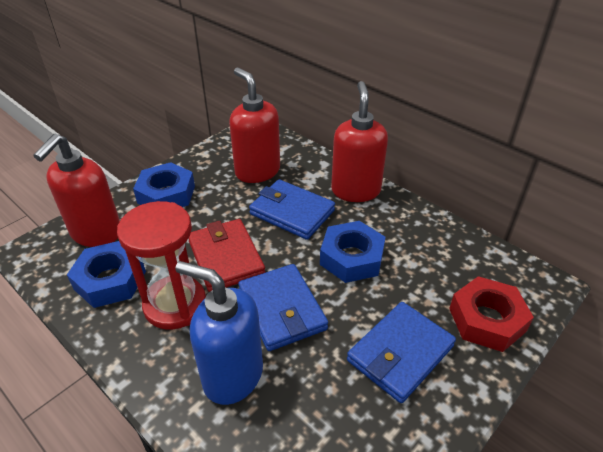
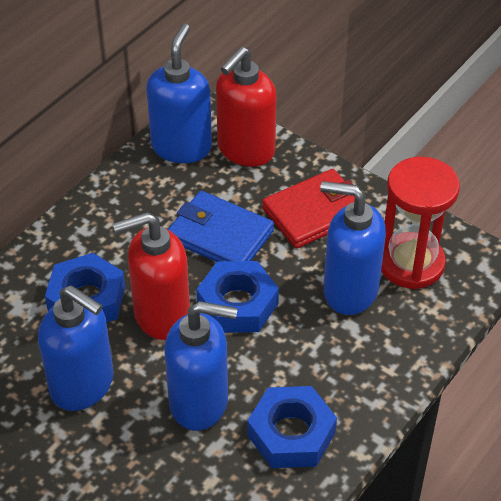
blue soap dispenser: 1 -> 4
blue wallet: 3 -> 1
red nut: 1 -> 0
red soap dispenser: 3 -> 2

